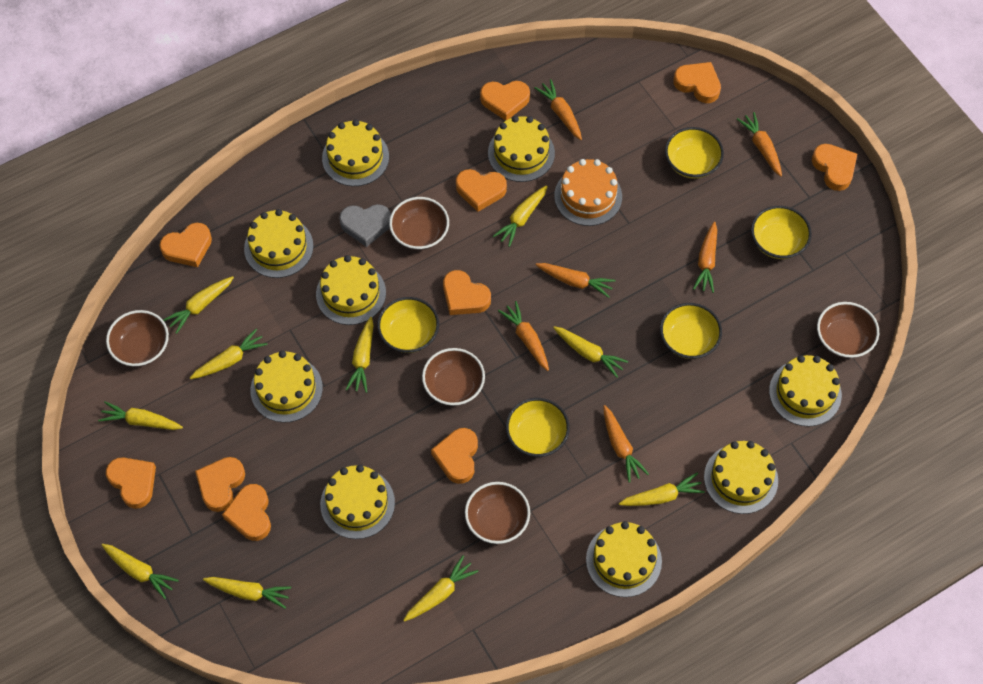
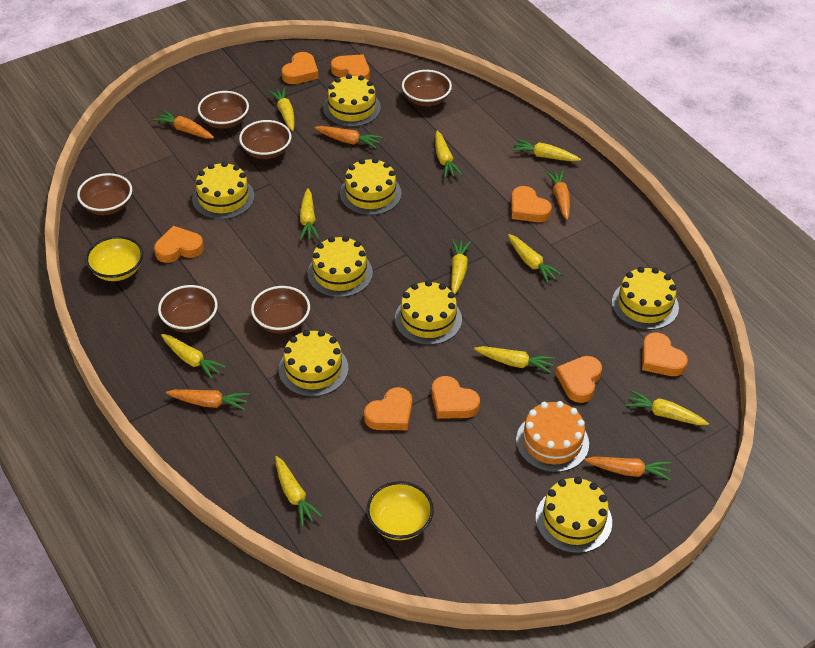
brown bowl: 5 -> 6
grey heart: 1 -> 0
orange carrot: 6 -> 5
orange heart: 10 -> 8
yellow bowl: 5 -> 2
yellow cake: 9 -> 8

